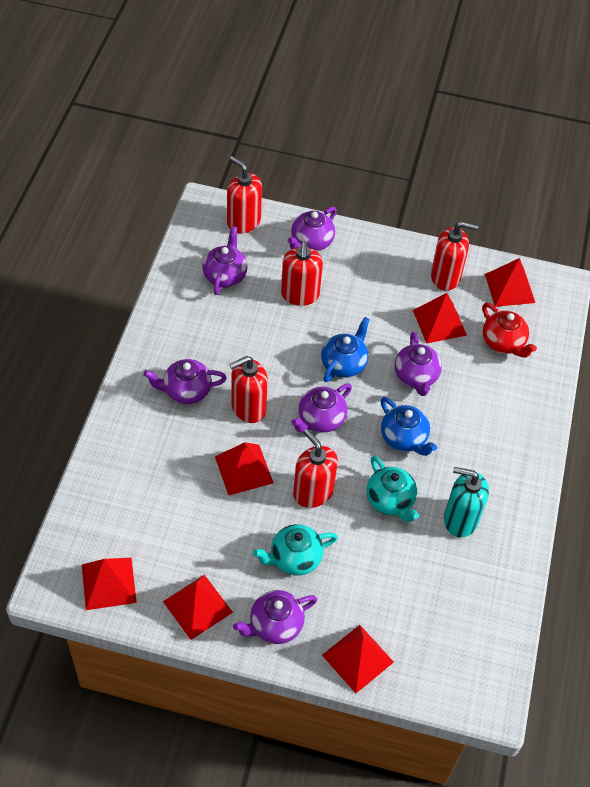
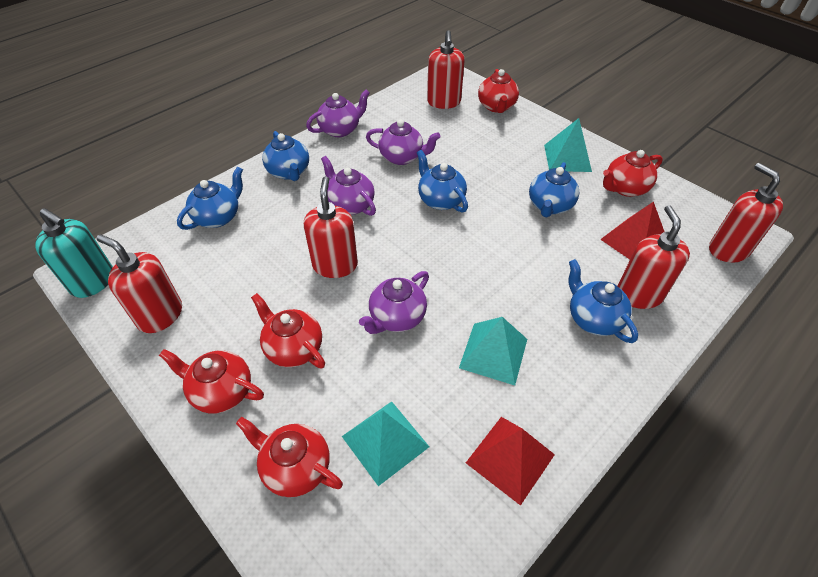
blue teapot: 2 -> 5
purple teapot: 6 -> 4
red pyramid: 6 -> 2
red teapot: 1 -> 5
turquoise pyramid: 0 -> 3
turquoise teapot: 2 -> 0

